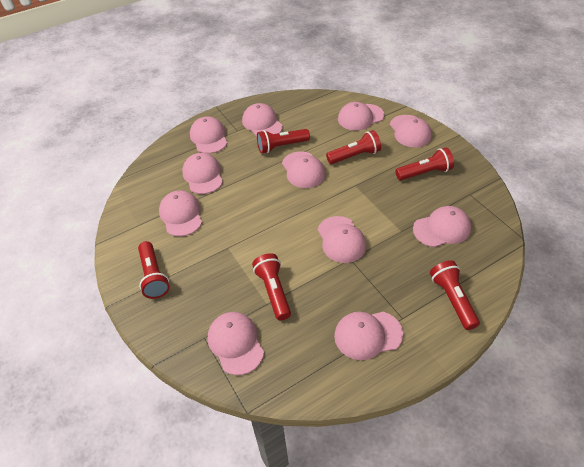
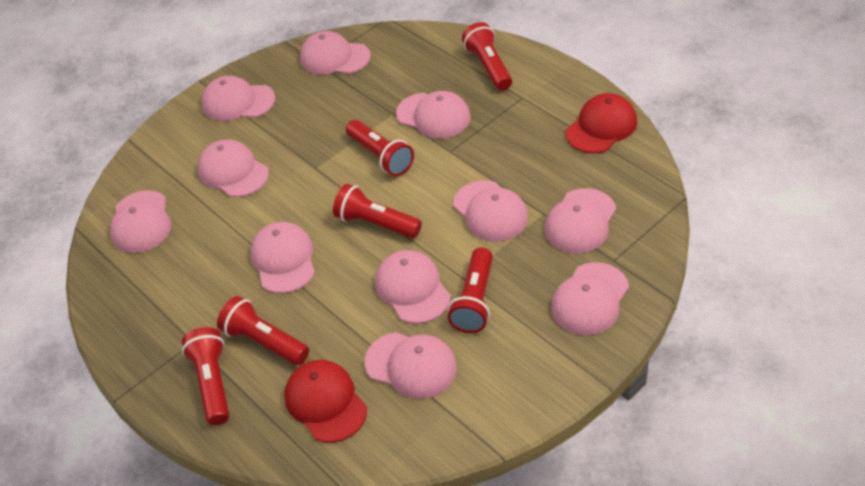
red cap: 0 -> 2

